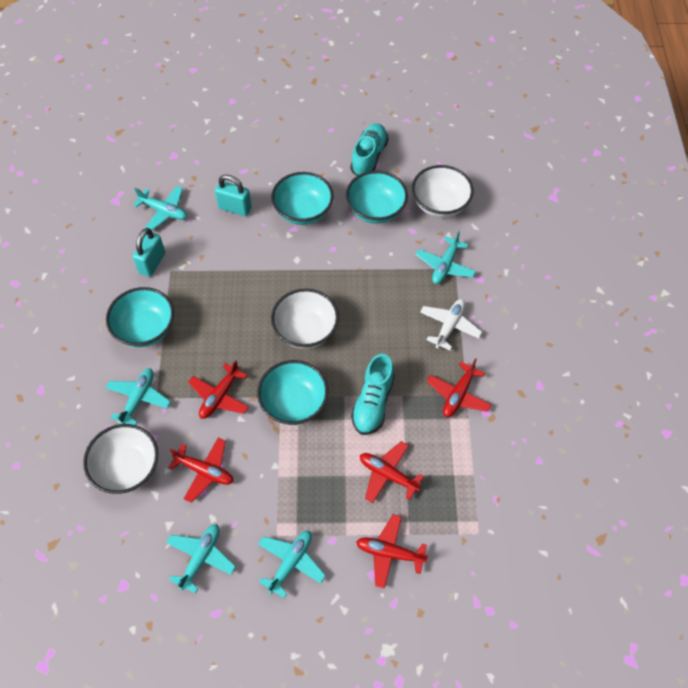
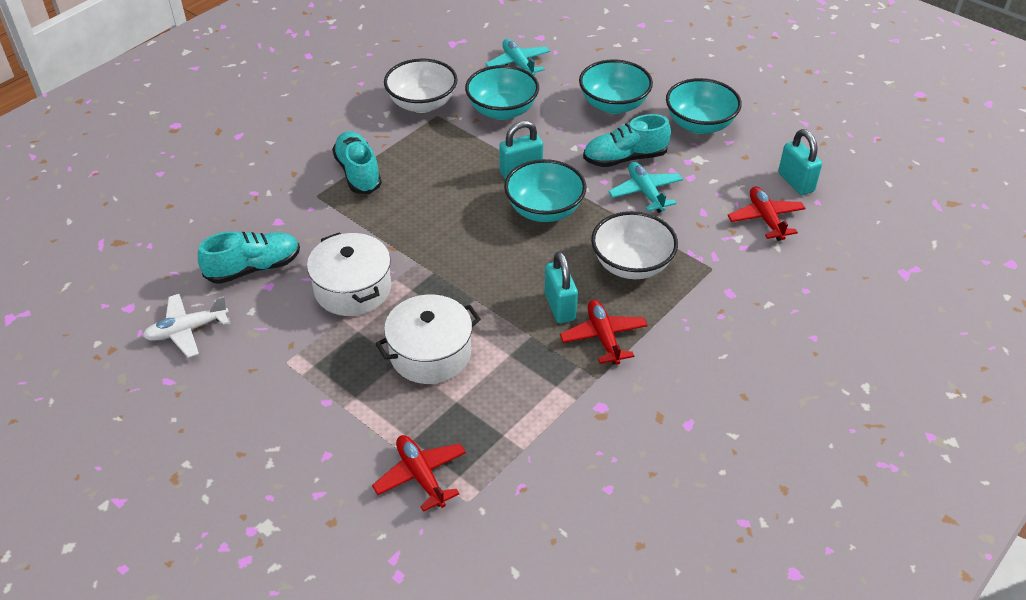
red plane: 5 -> 3
turquoise padlock: 2 -> 3
turquoise plane: 5 -> 2
turquoise shoe: 2 -> 3
white bowl: 3 -> 2
white pot: 0 -> 2

